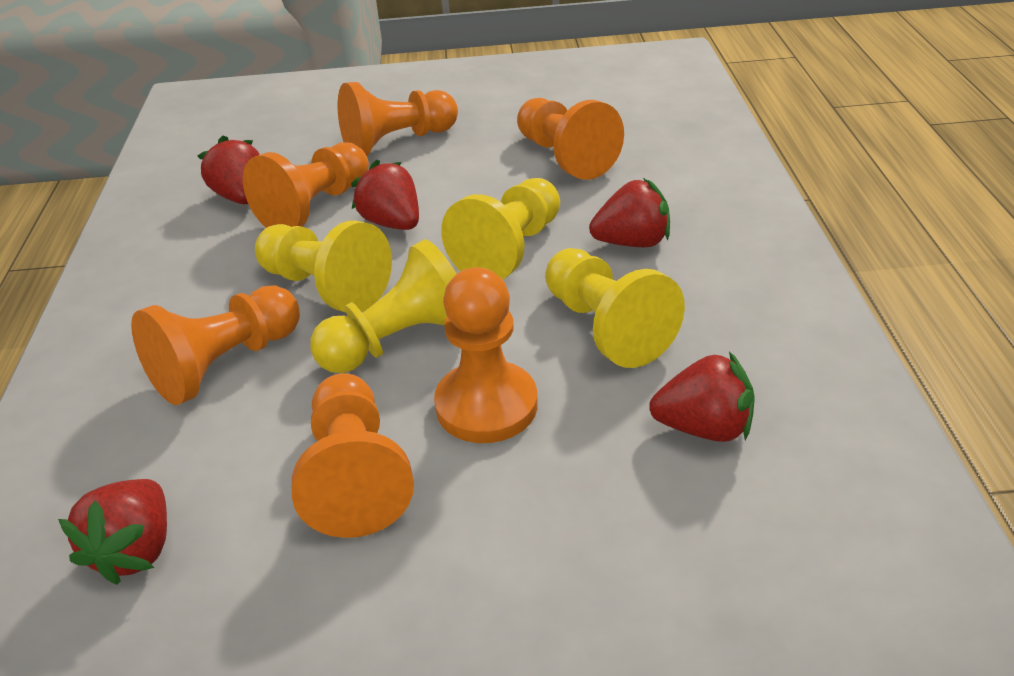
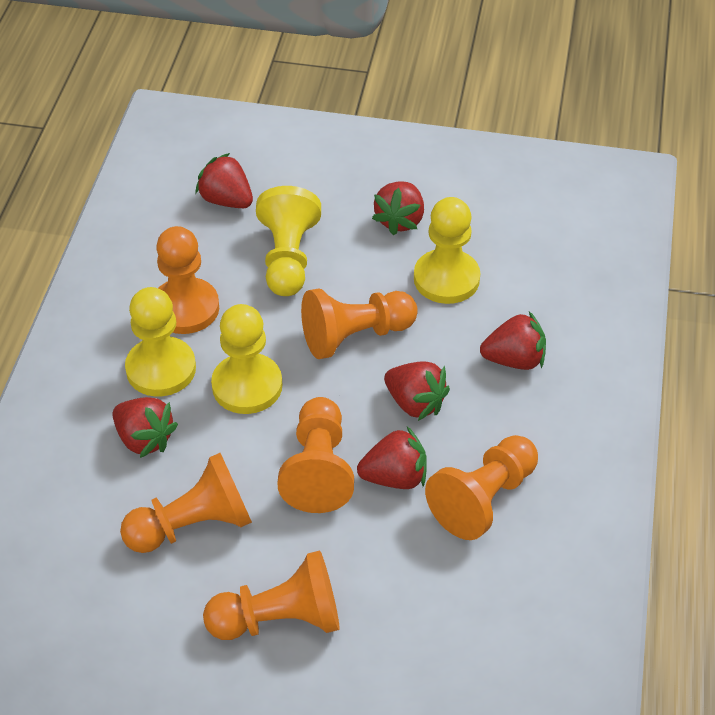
red strawberry: 5 -> 6

